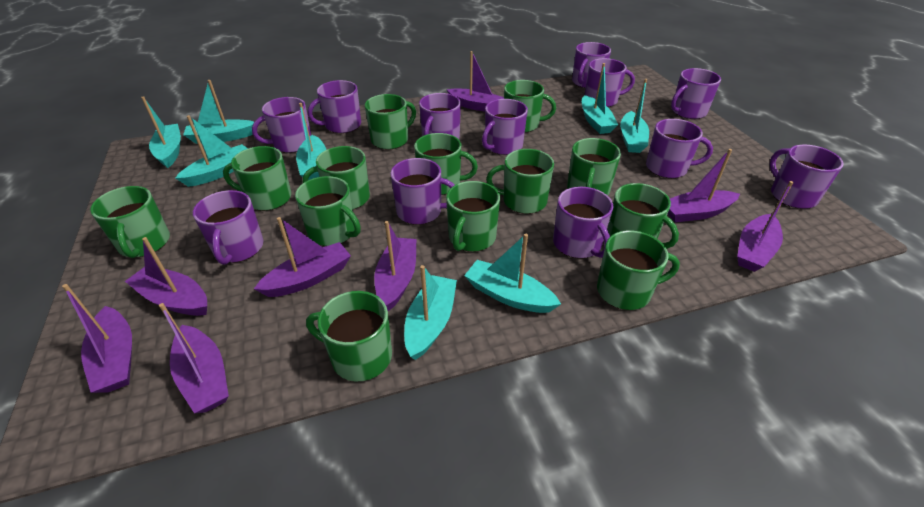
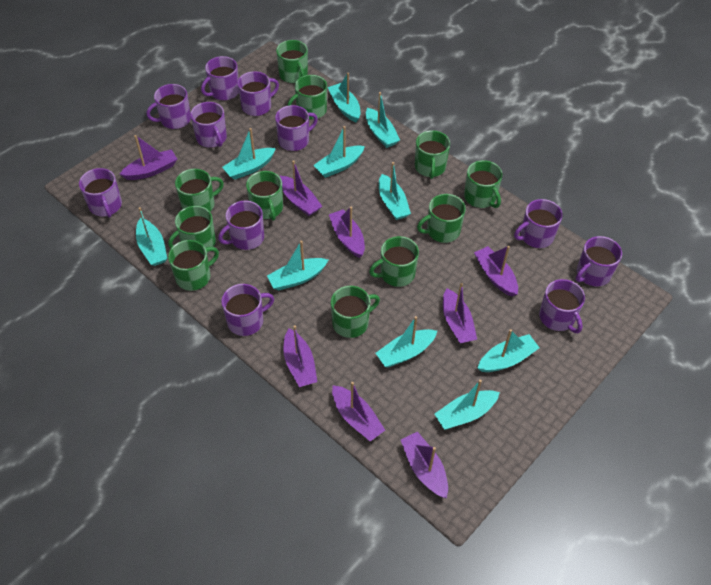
green mug: 13 -> 11
purple mug: 12 -> 11
turquoise boat: 8 -> 10

